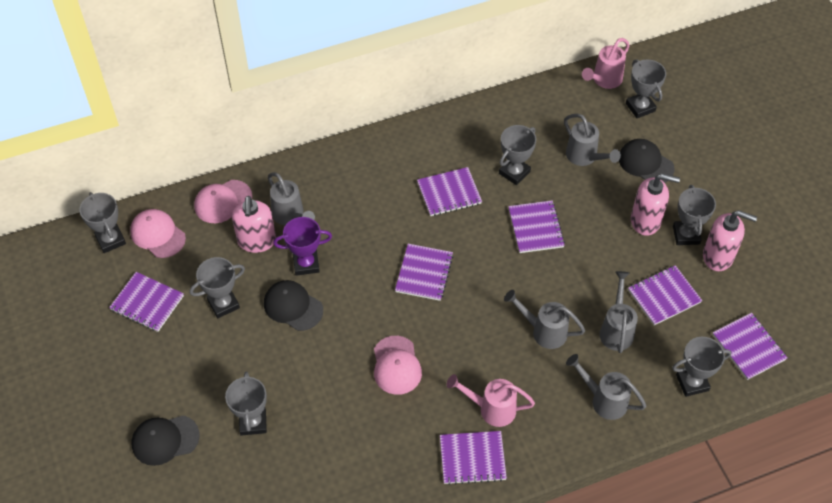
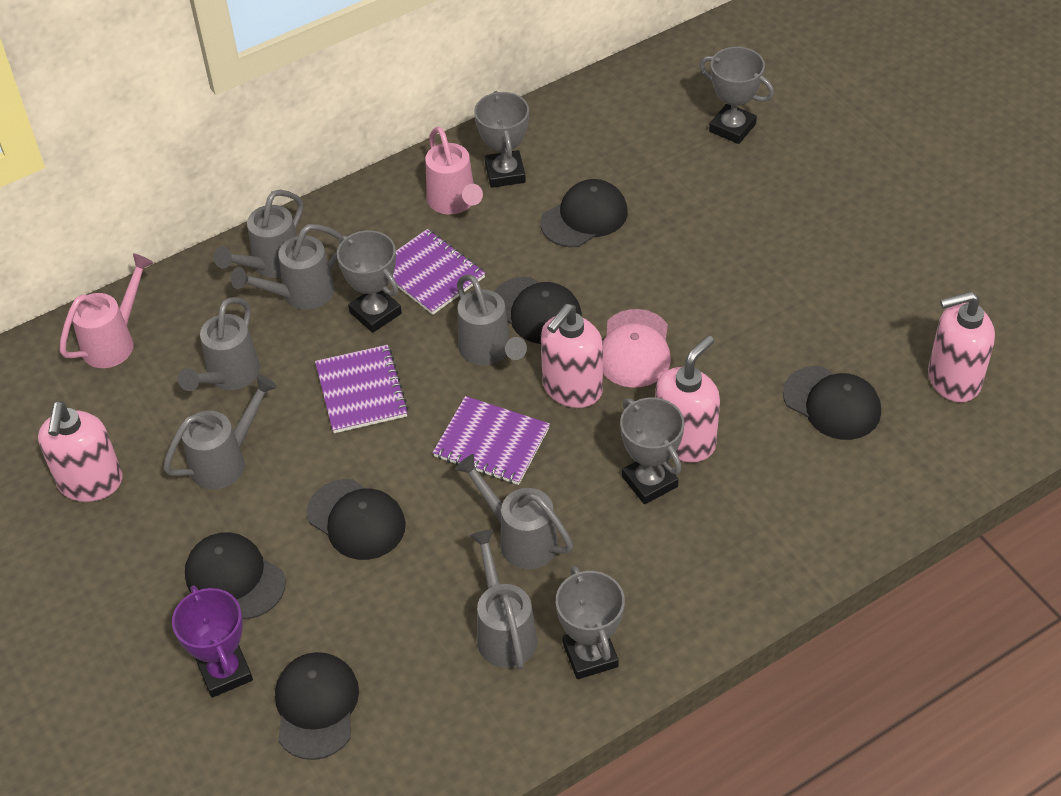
black cap: 3 -> 6
grey trophy: 7 -> 5
grey watering can: 5 -> 7
pink cap: 3 -> 1
pink soap dispenser: 3 -> 4
purple notebook: 7 -> 3

